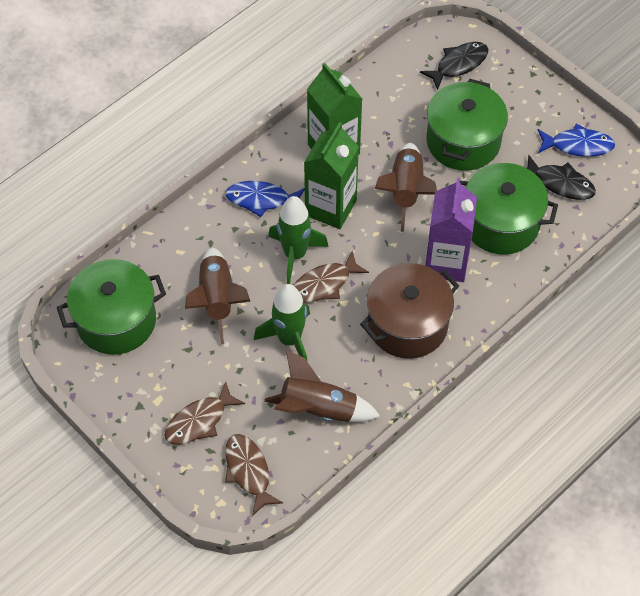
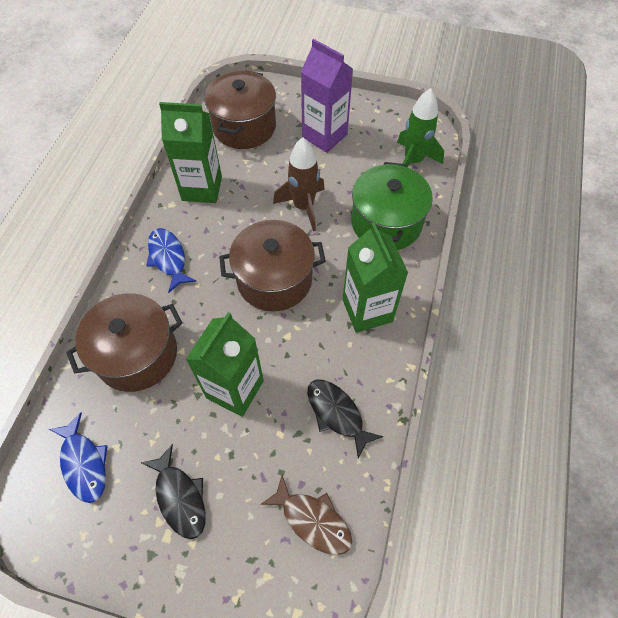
brown fish: 3 -> 1
brown pot: 1 -> 3
brown rocket: 3 -> 1
green carton: 2 -> 3
green pot: 3 -> 1
green rocket: 2 -> 1

